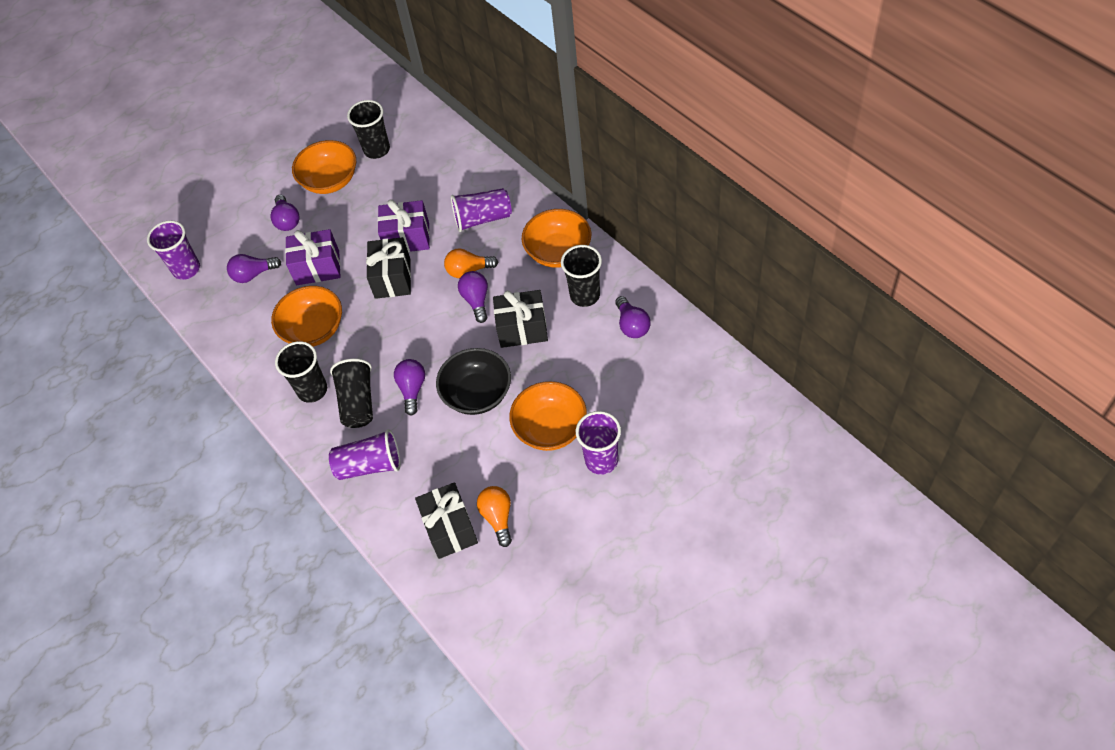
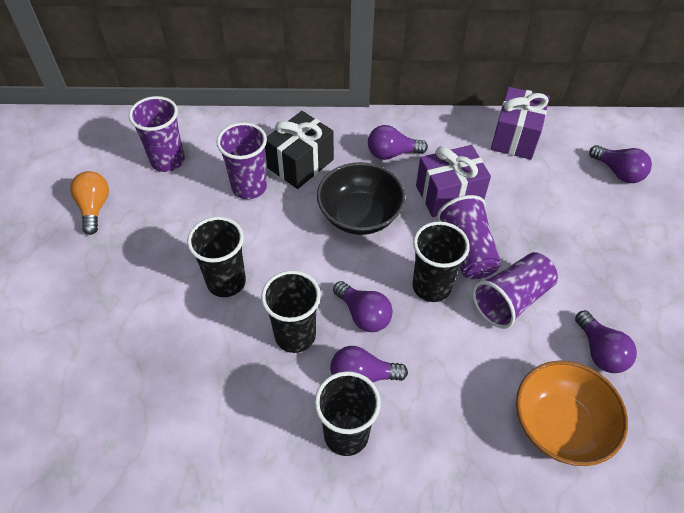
black gift: 3 -> 1
orange bowl: 4 -> 1
orange light bulb: 2 -> 1

